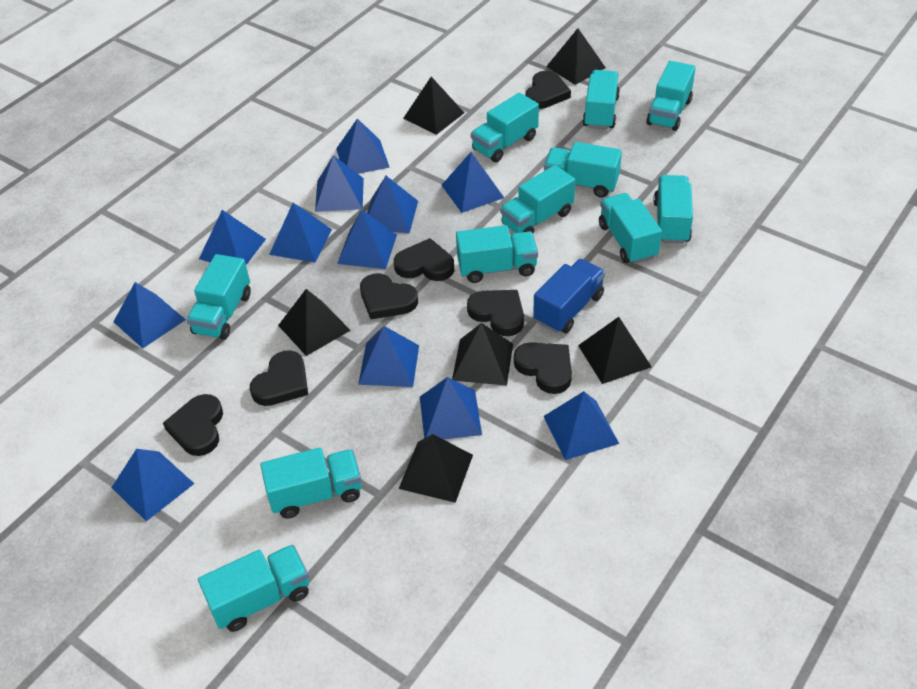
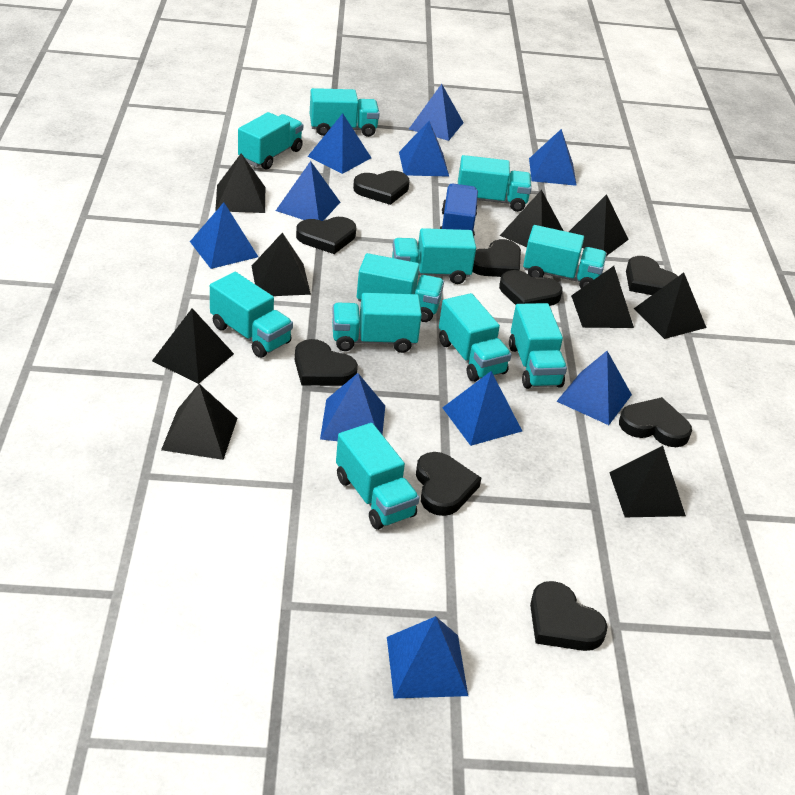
black heart: 7 -> 9
black pyramid: 6 -> 9
blue pyramid: 12 -> 10

